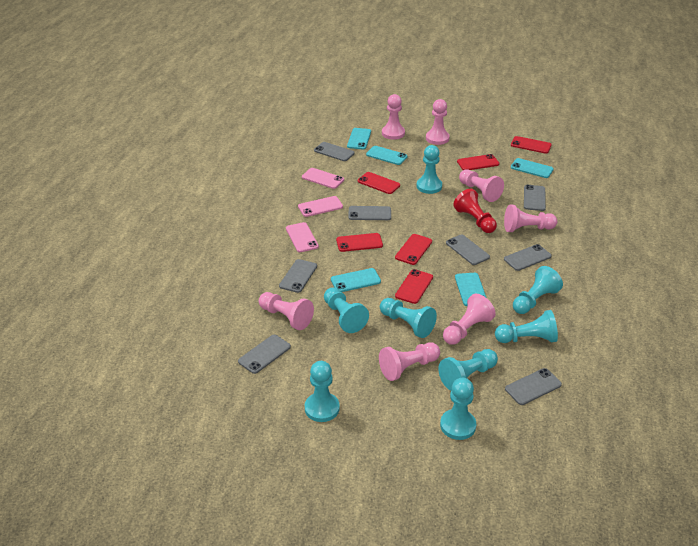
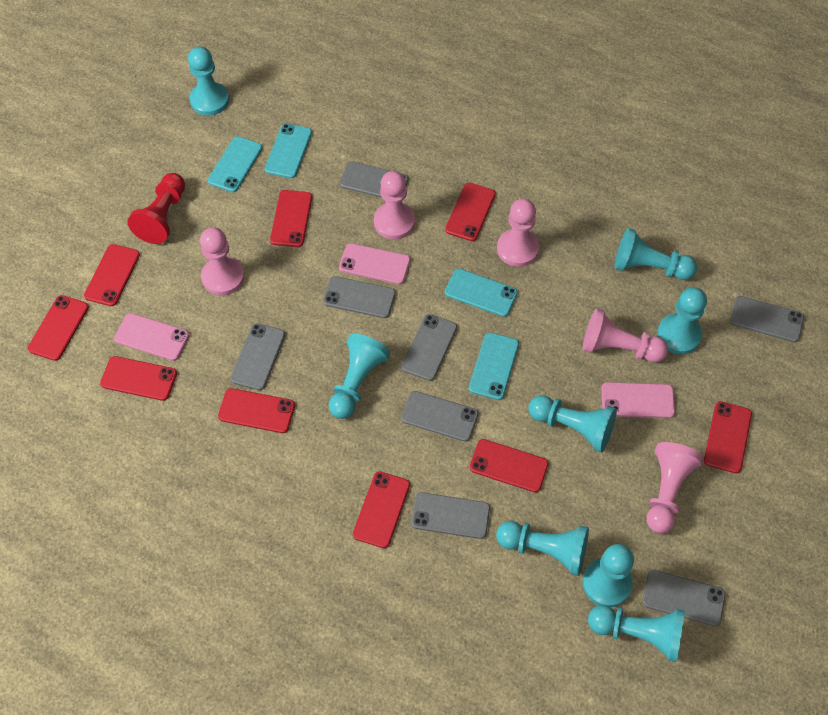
pink pawn: 7 -> 5
red phone: 6 -> 9
turquoise phone: 5 -> 4

